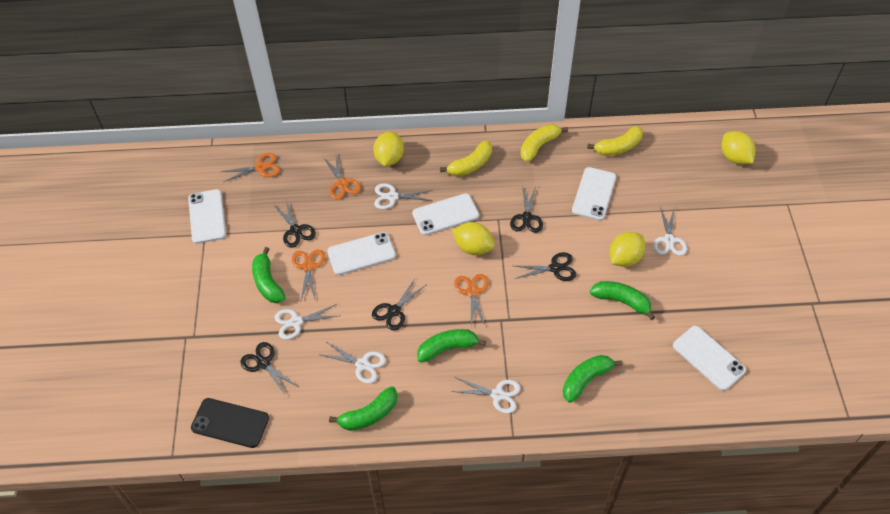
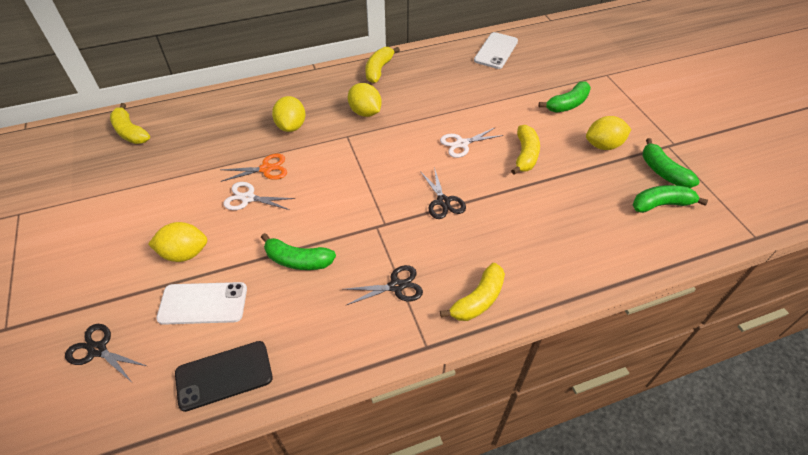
black scissors: 5 -> 3
green banana: 5 -> 4
orange scissors: 4 -> 1
white phone: 5 -> 2
white scissors: 5 -> 2
yellow banana: 3 -> 4

